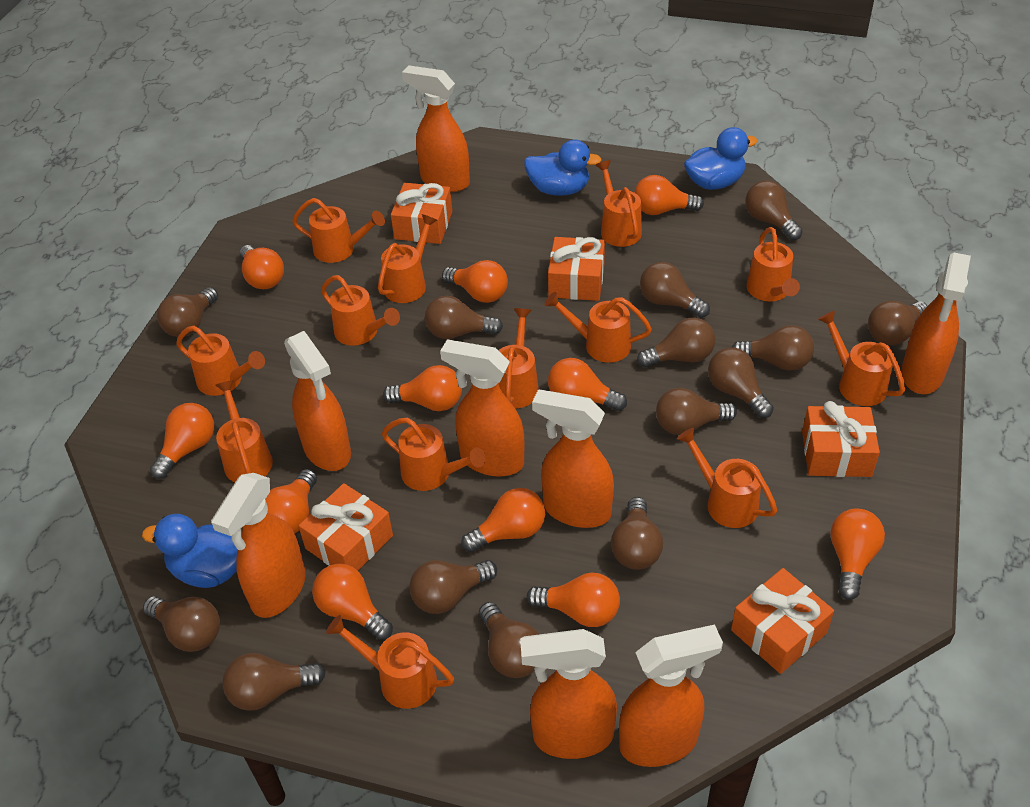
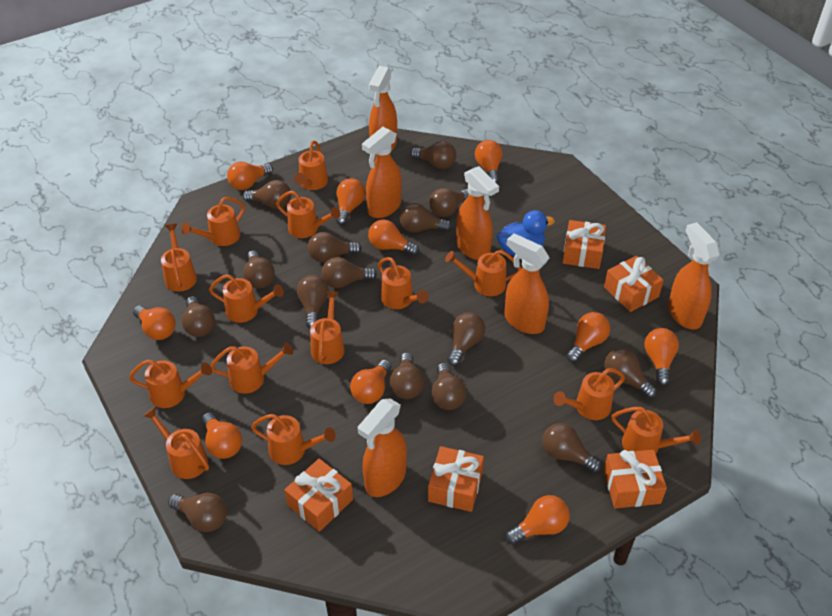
blue duck: 3 -> 1
brown light bulb: 14 -> 15
orange light bulb: 11 -> 10
orange spray bottle: 8 -> 6
orange watering can: 13 -> 14

